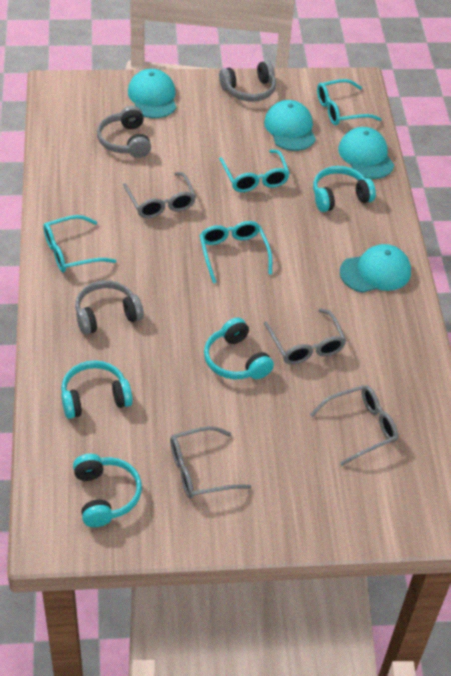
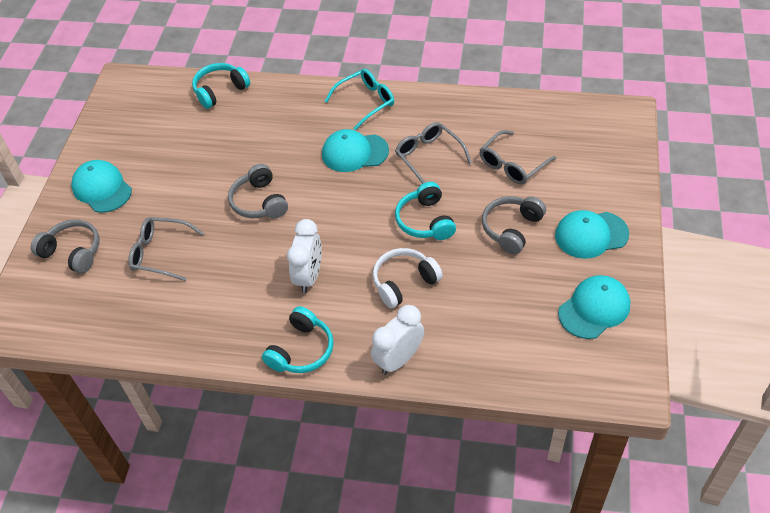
grey glasses: 4 -> 3
turquoise glasses: 4 -> 1
turquoise headphones: 4 -> 3
white clock: 0 -> 2
white headphones: 0 -> 1

